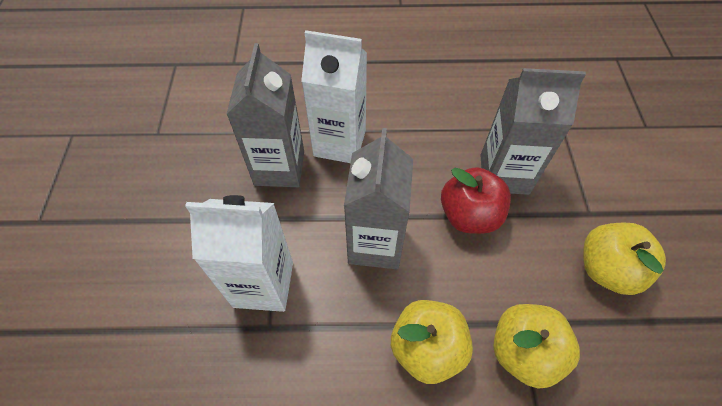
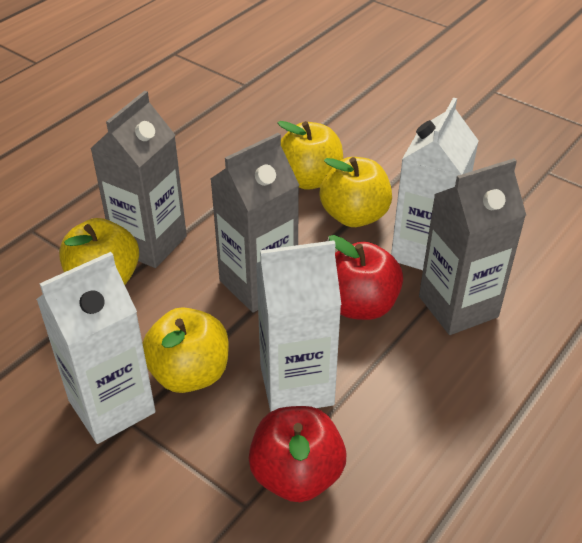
red apple: 1 -> 2
white carton: 2 -> 3
yellow apple: 3 -> 4

